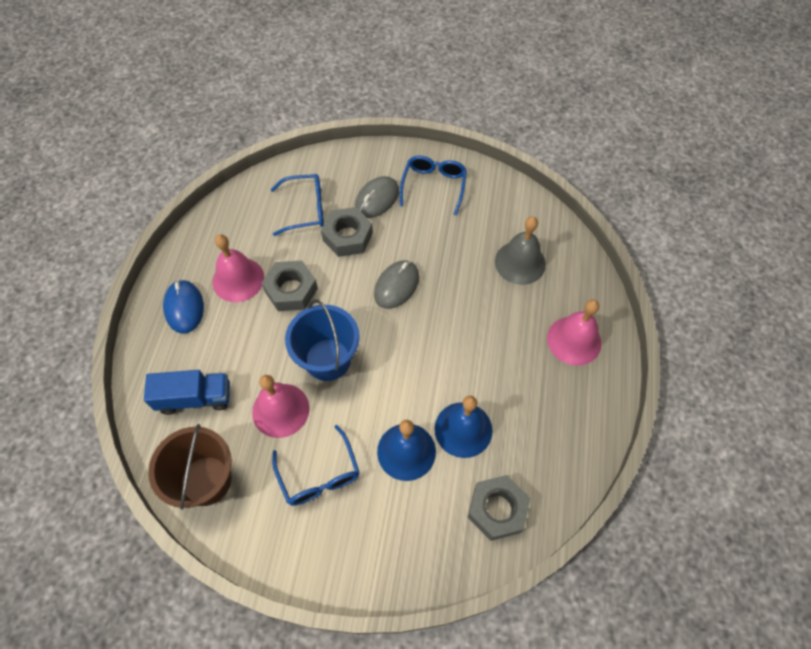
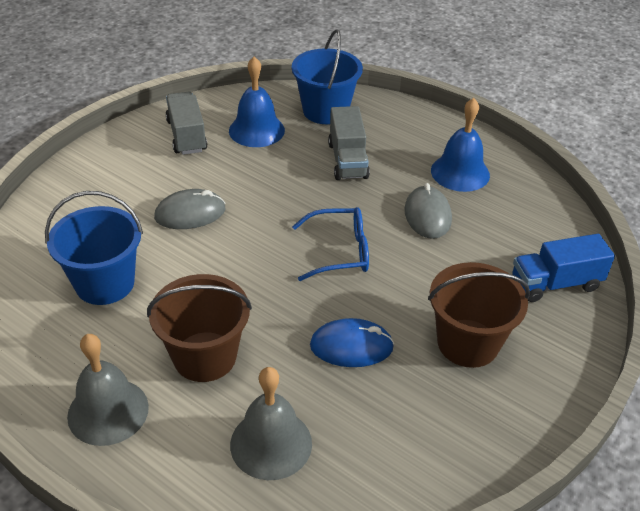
blue bucket: 1 -> 2
blue glasses: 3 -> 1
brown bucket: 1 -> 2
grey bell: 1 -> 2
grey nut: 3 -> 0
grey truck: 0 -> 2
pink bell: 3 -> 0

